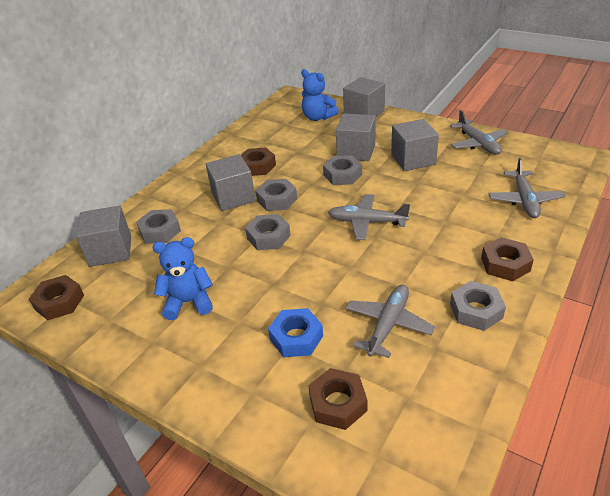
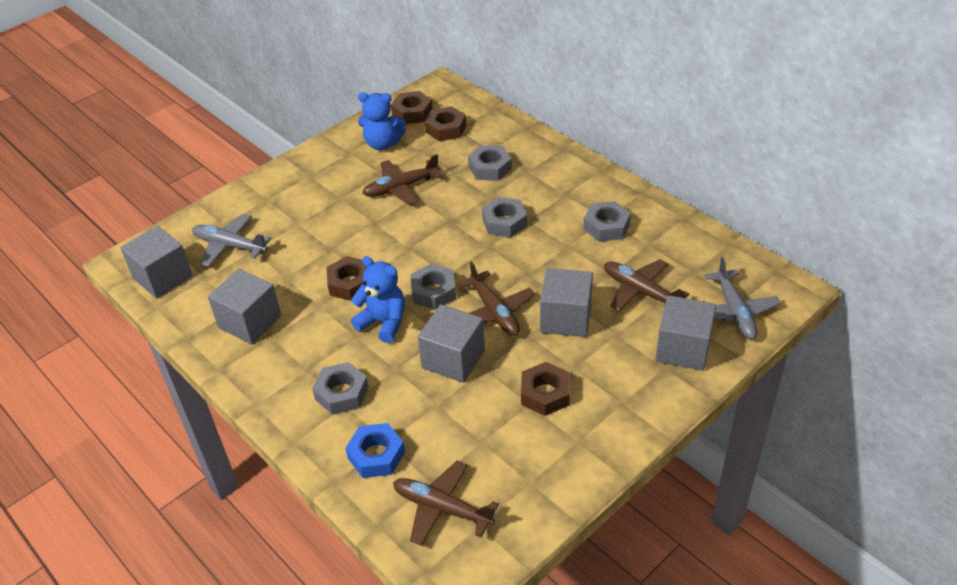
brown plane: 0 -> 4
grey plane: 4 -> 2

